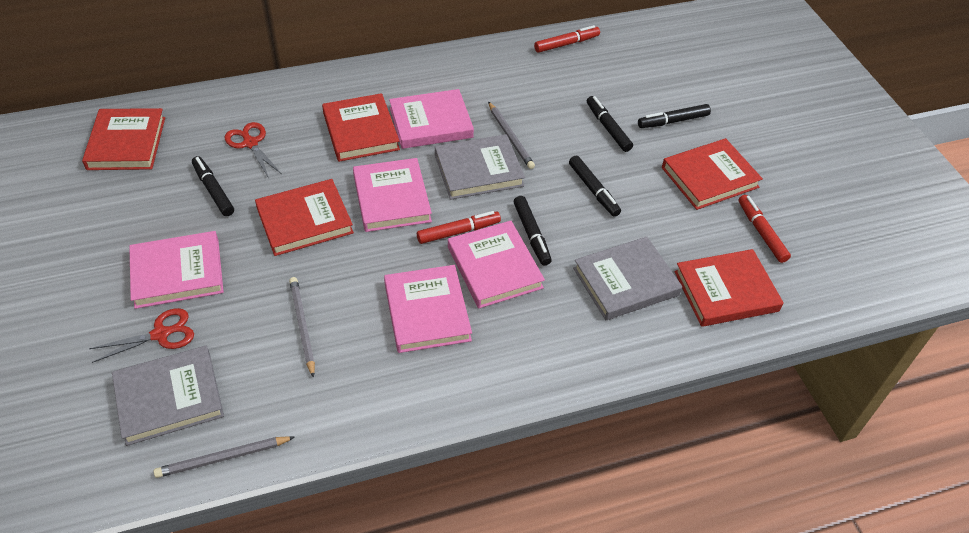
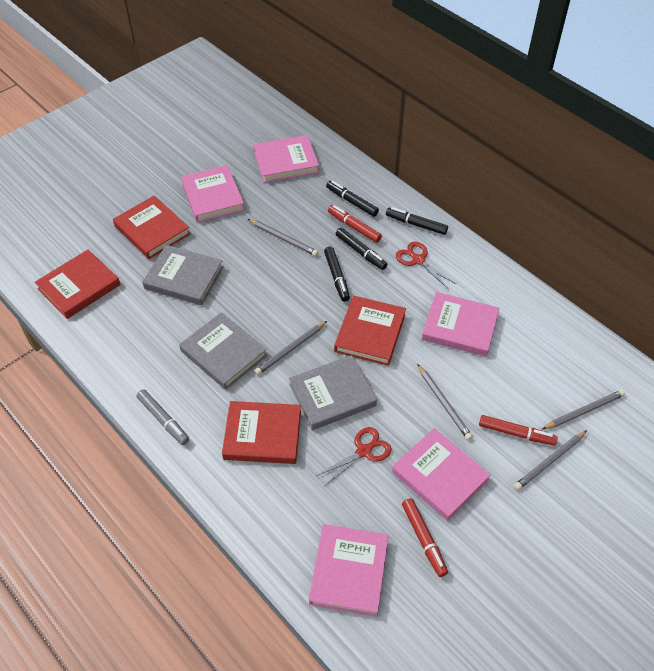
black marker: 5 -> 4
grey marker: 0 -> 1
grey pencil: 3 -> 5
red book: 5 -> 4

